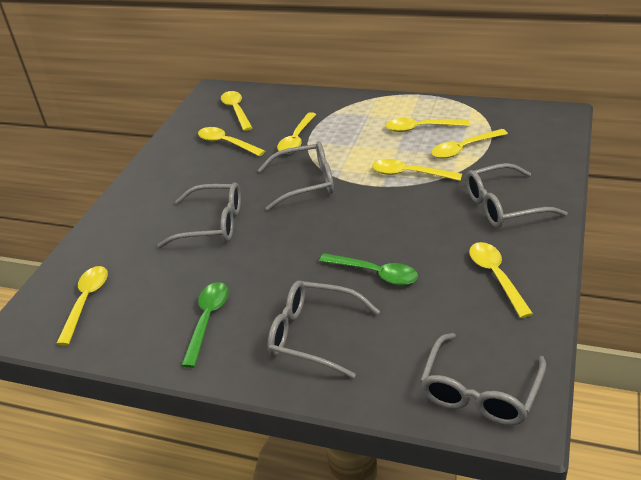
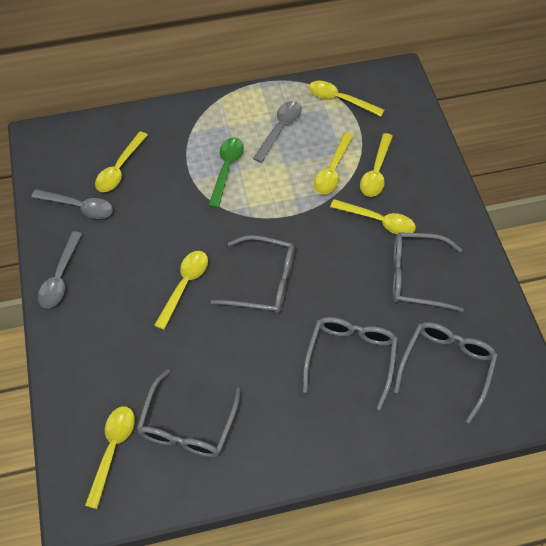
green spoon: 2 -> 1
grey spoon: 0 -> 3
yellow spoon: 8 -> 7

